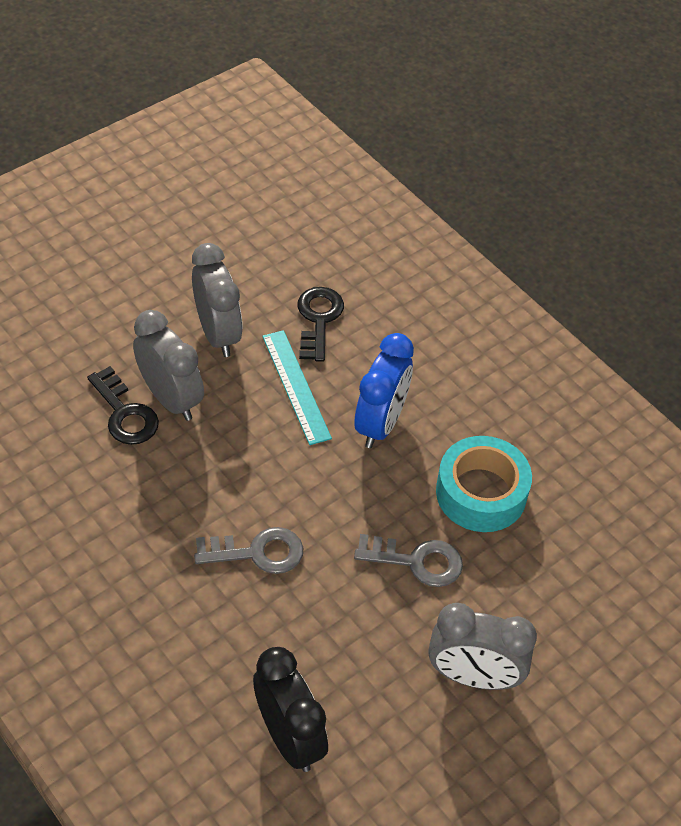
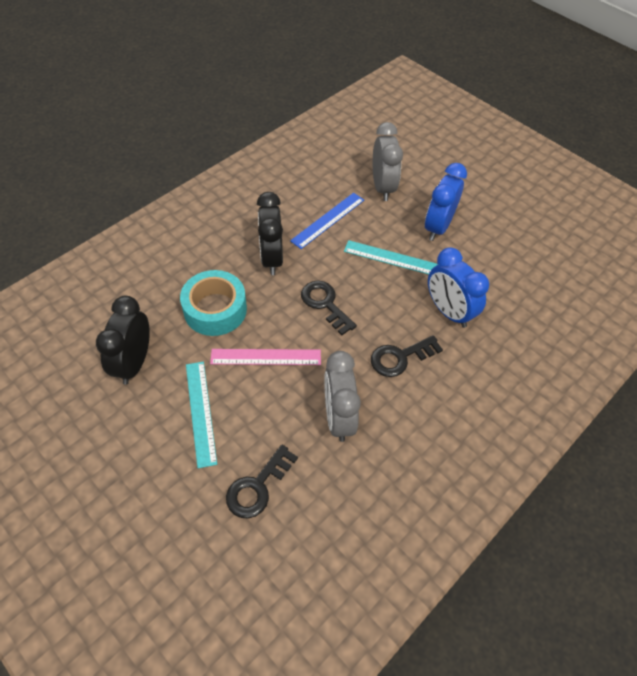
black clock: 1 -> 2
black key: 2 -> 3
blue clock: 1 -> 2
blue ruler: 0 -> 1
grey clock: 3 -> 2
grey key: 2 -> 0
pink ruler: 0 -> 1
turquoise ruler: 1 -> 2

